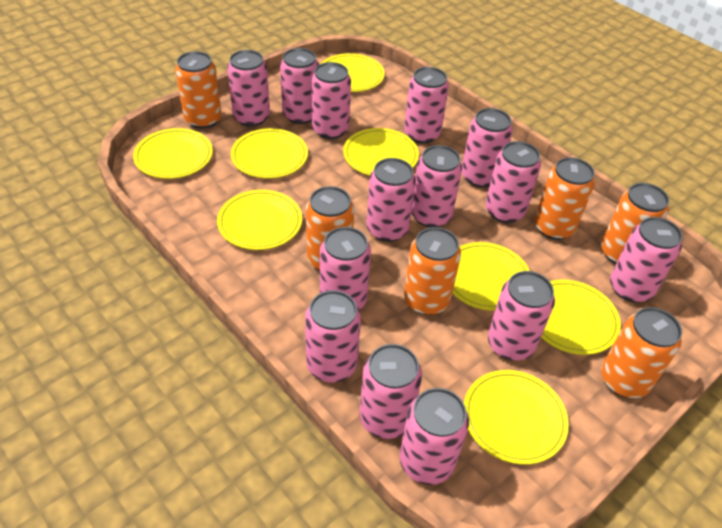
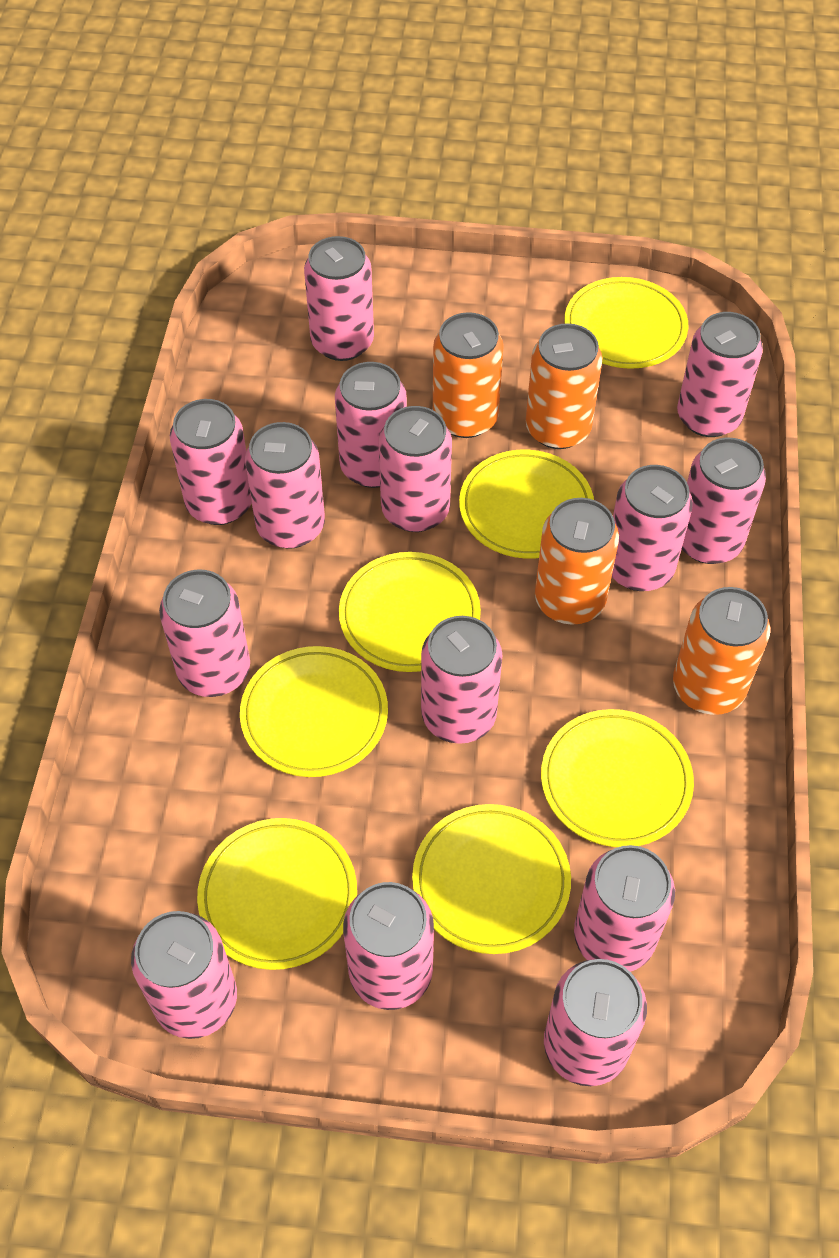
orange can: 6 -> 4
yellow plate: 8 -> 7

